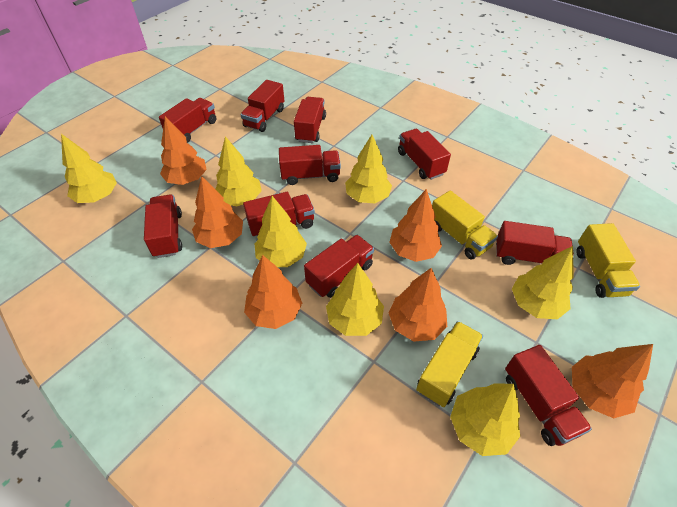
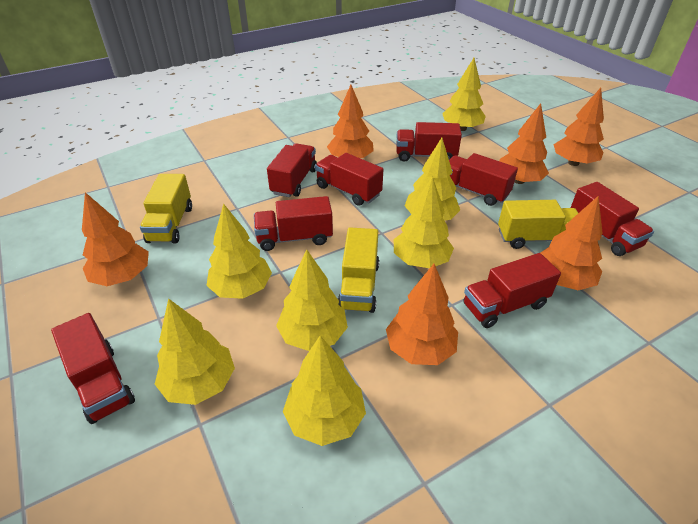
red truck: 10 -> 8

